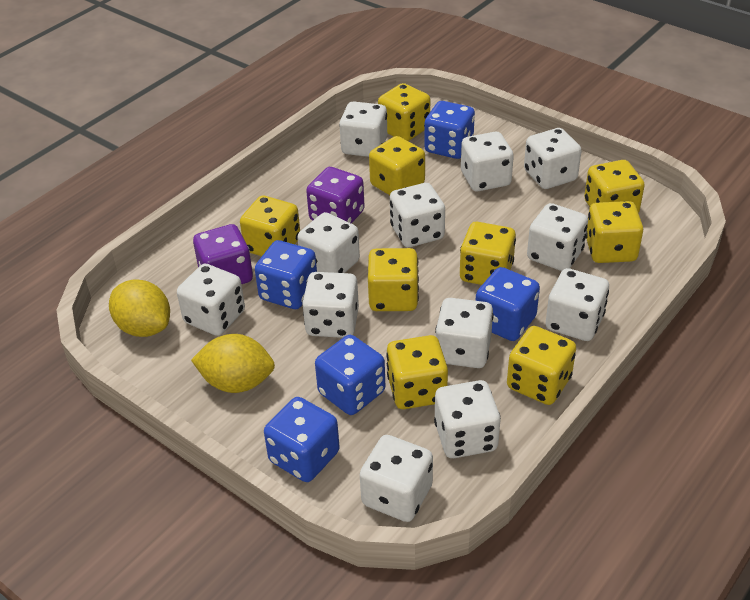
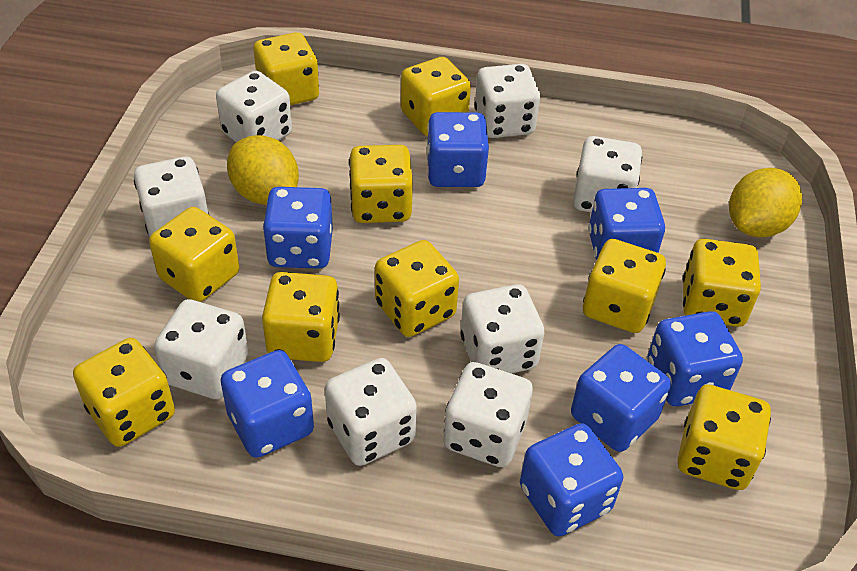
blue dice: 5 -> 7
purple dice: 2 -> 0
white dice: 12 -> 8
yellow dice: 9 -> 10

